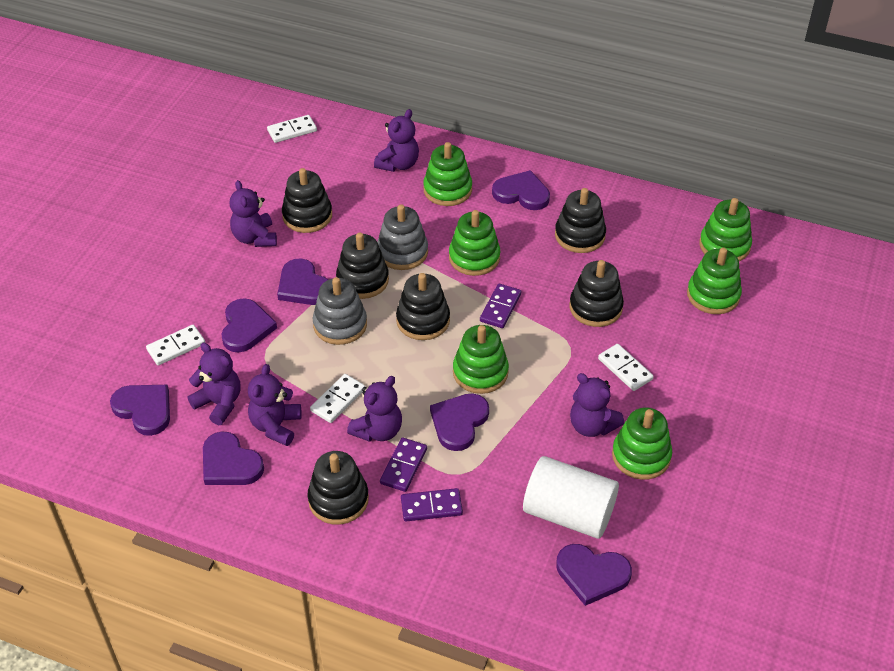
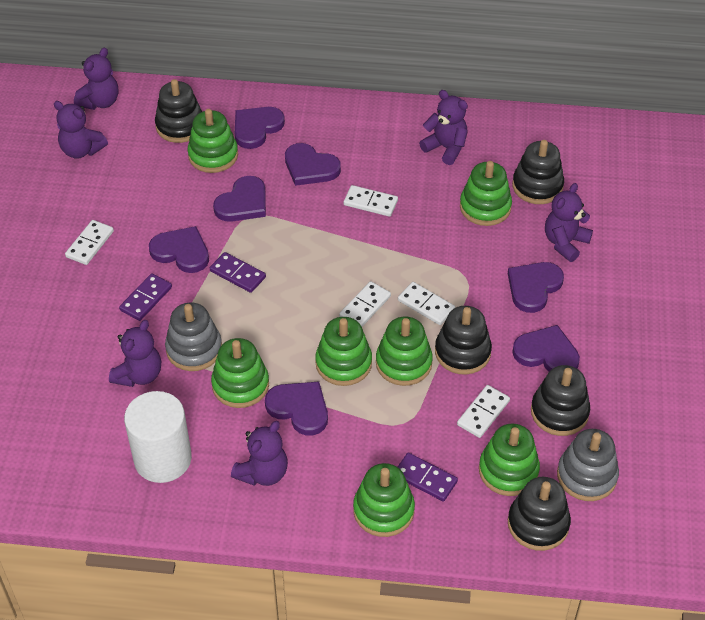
black stacking toy: 6 -> 5
green stacking toy: 6 -> 7
white domino: 4 -> 5

